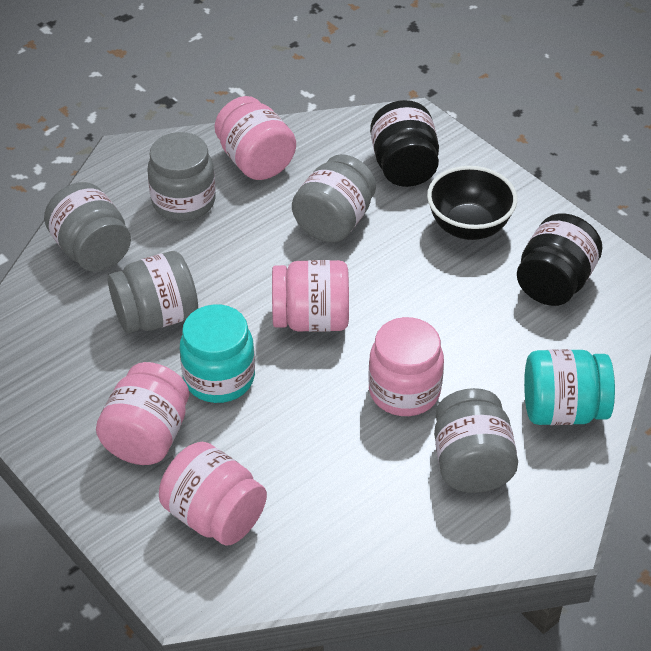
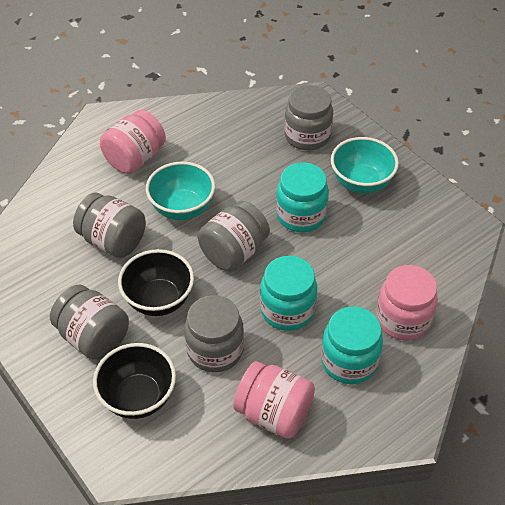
black bowl: 1 -> 2
black jar: 2 -> 0
pink jar: 5 -> 3
turquoise bowl: 0 -> 2
turquoise jar: 2 -> 3

